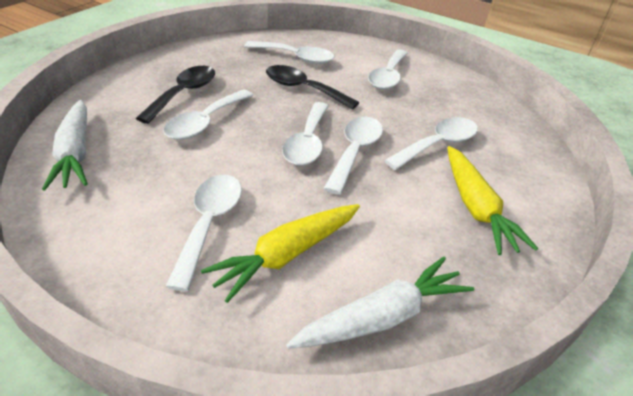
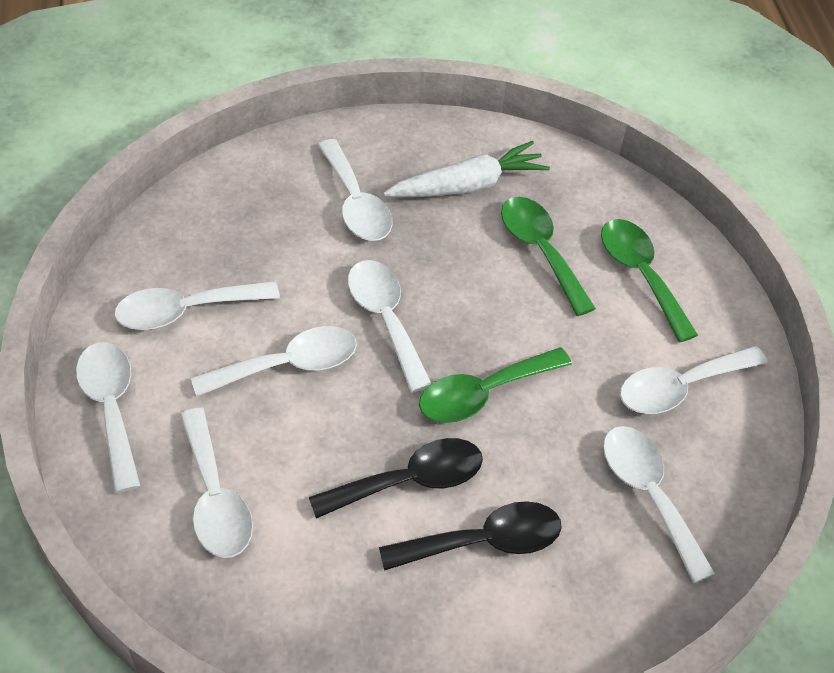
green spoon: 0 -> 3
white carrot: 2 -> 1
white spoon: 7 -> 8
yellow carrot: 2 -> 0

